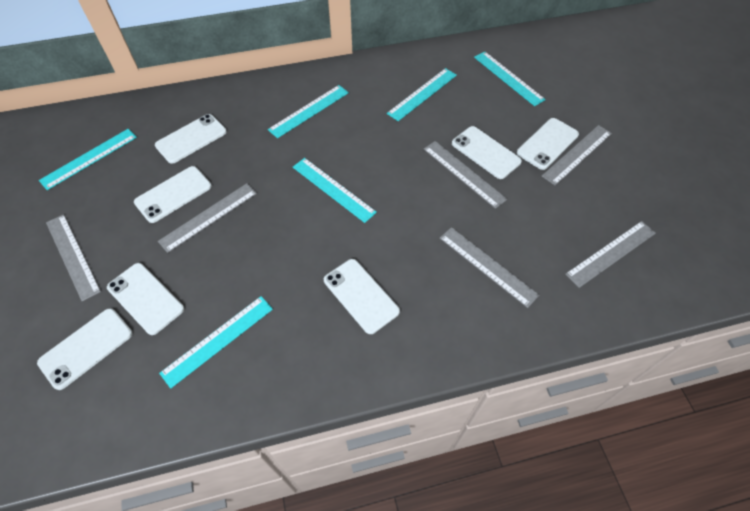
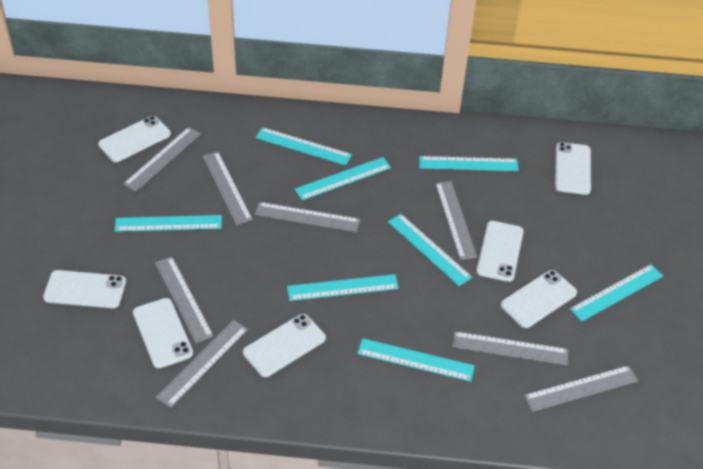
grey ruler: 6 -> 8
turquoise ruler: 6 -> 8

